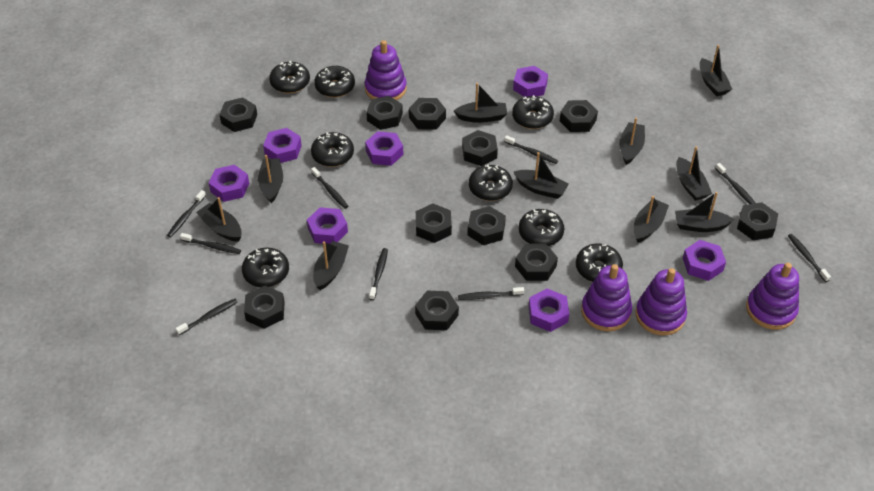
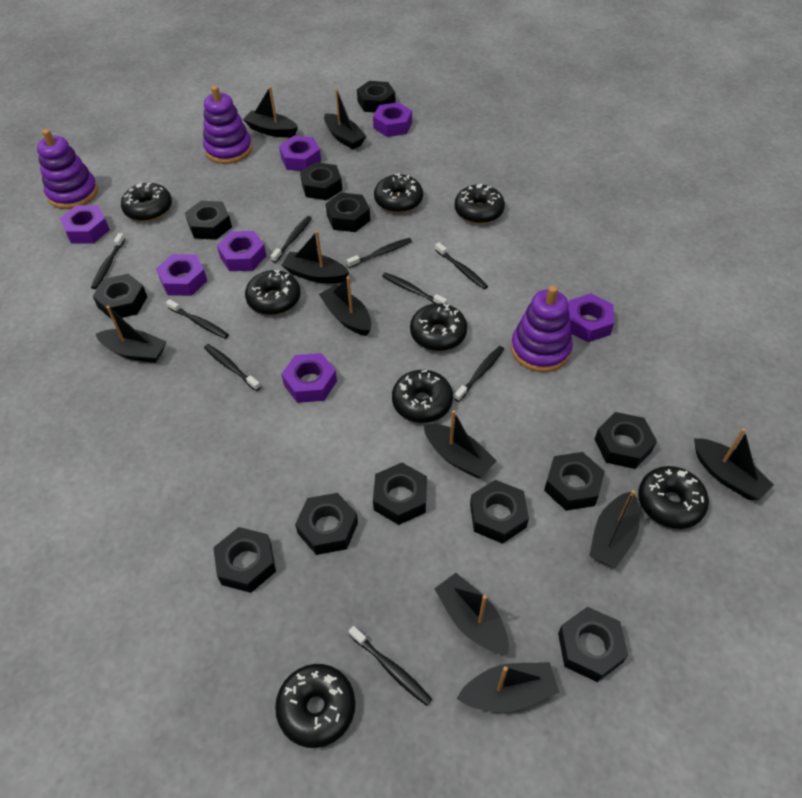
black nut: 11 -> 12
purple stacking toy: 4 -> 3

